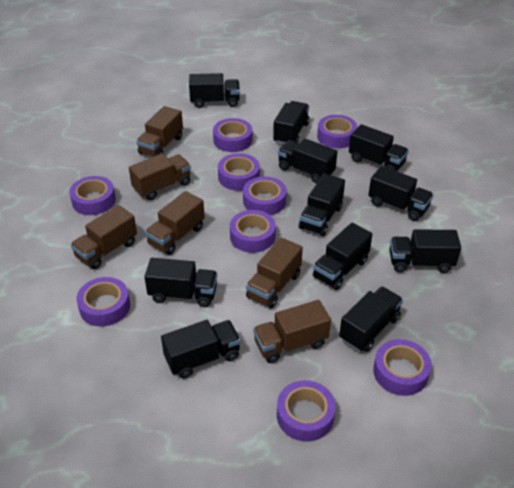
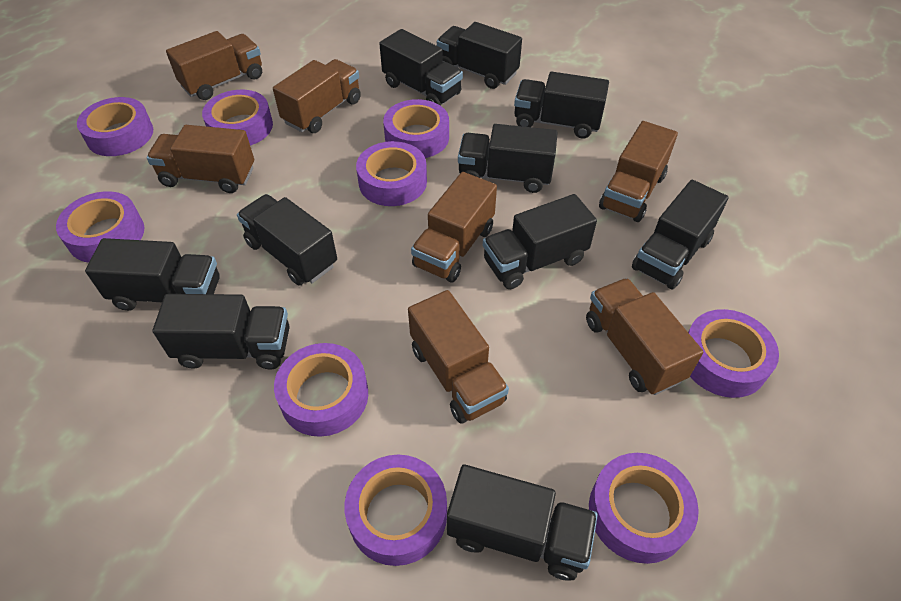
black truck: 11 -> 10
brown truck: 6 -> 7

